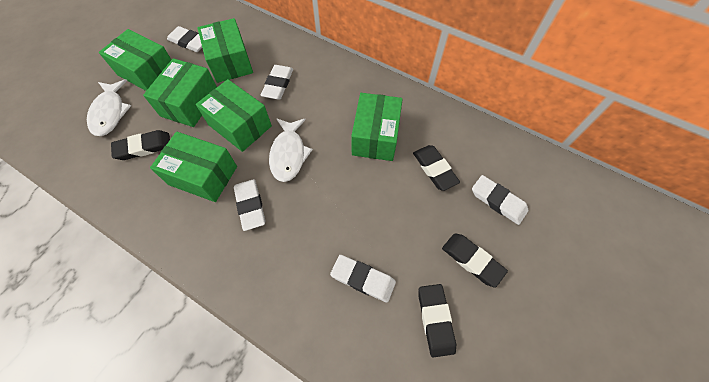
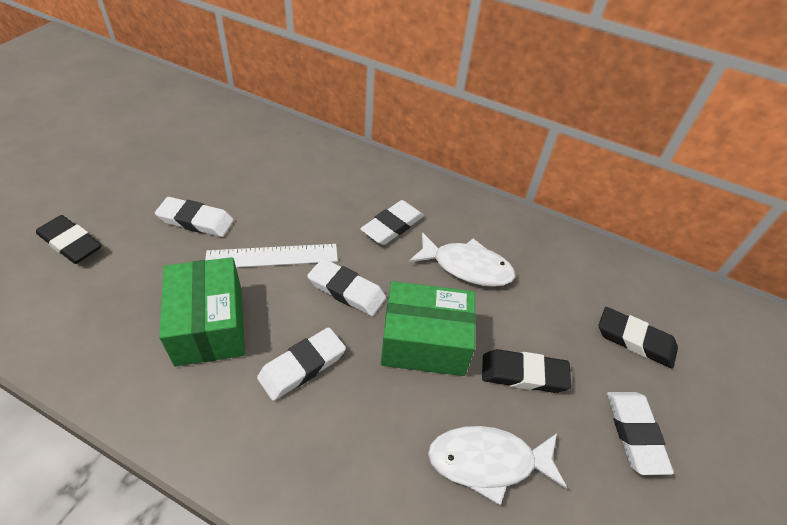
black eraser: 4 -> 3
green box: 6 -> 2
white ruler: 0 -> 1

